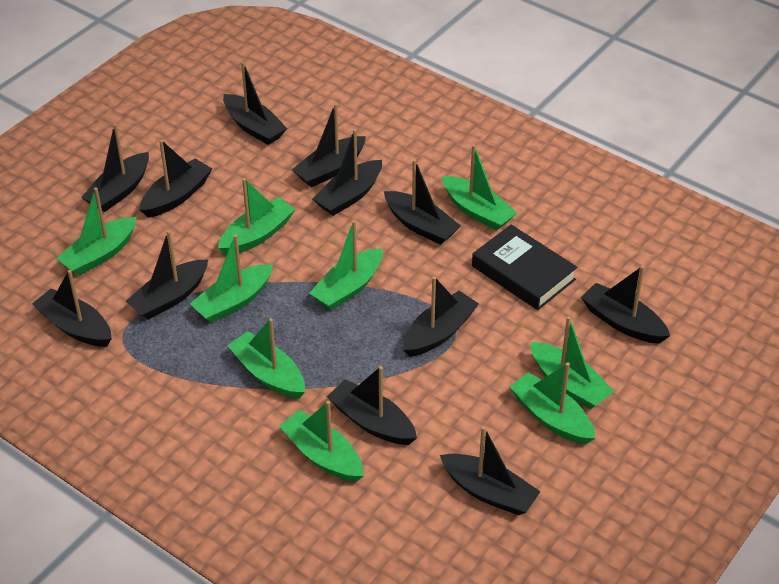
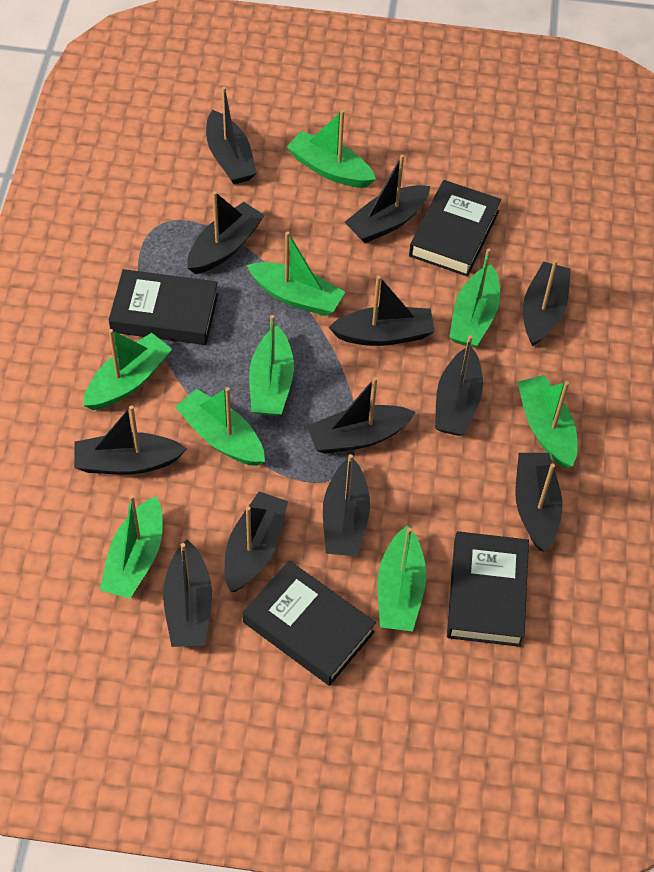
black book: 1 -> 4

